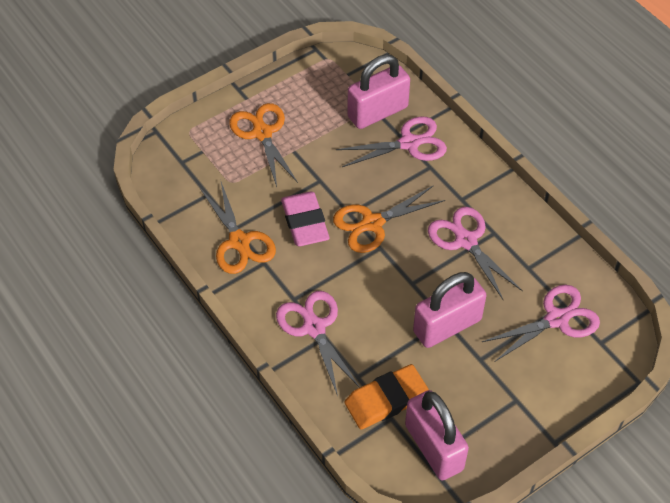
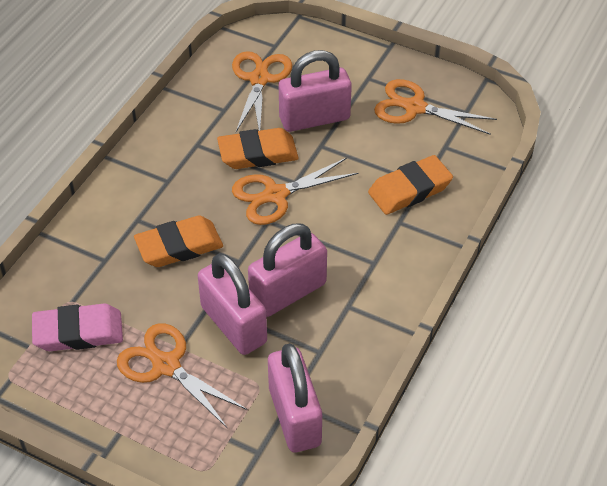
orange eraser: 1 -> 3
orange scissors: 3 -> 4
pink padlock: 3 -> 4
pink scissors: 4 -> 0

